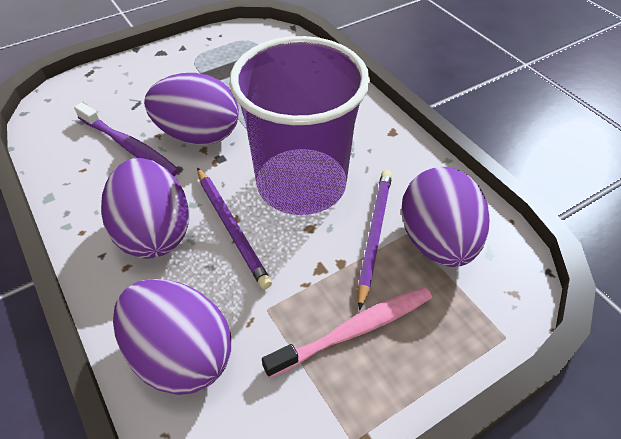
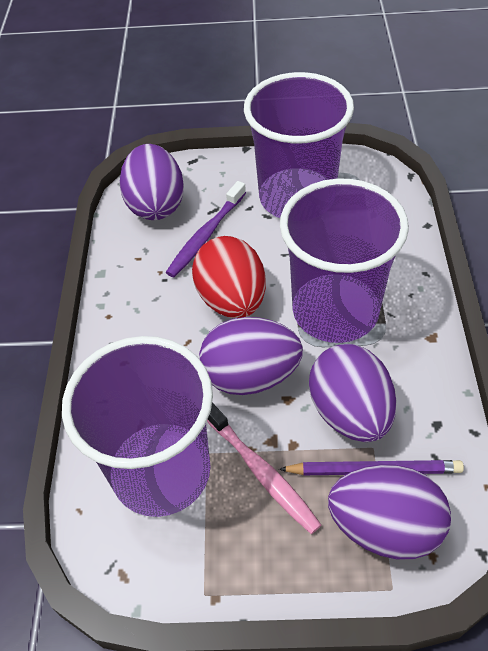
purple cup: 1 -> 3
purple pencil: 2 -> 1
red egg: 0 -> 1

